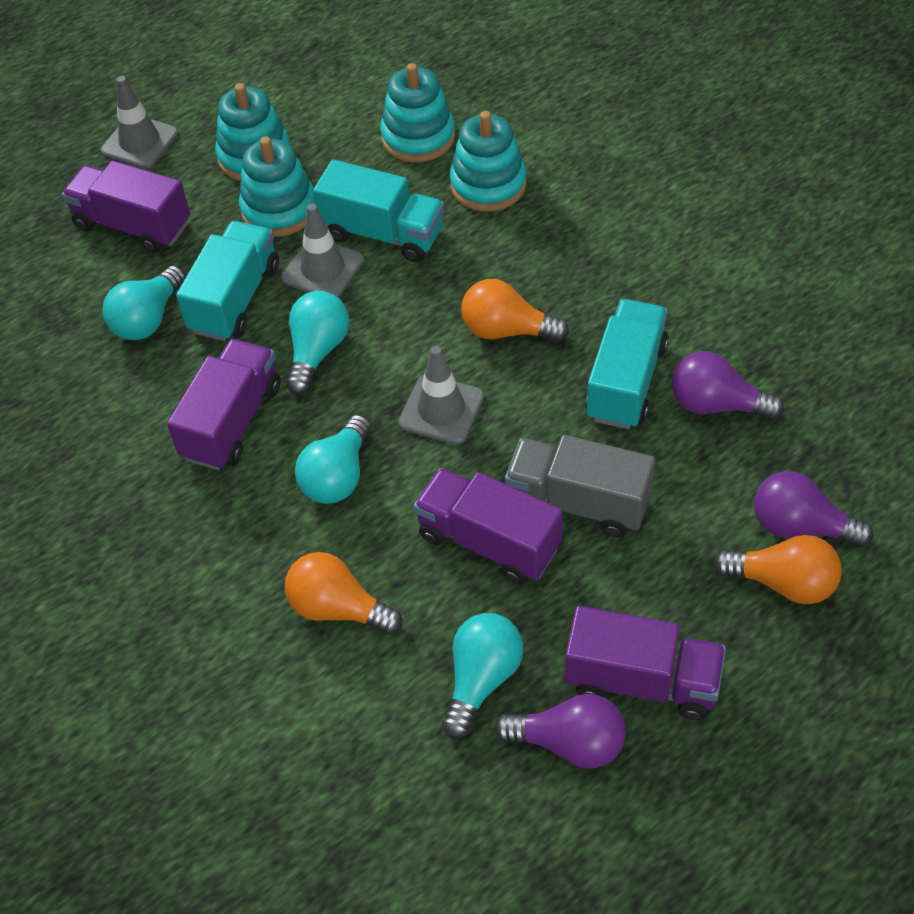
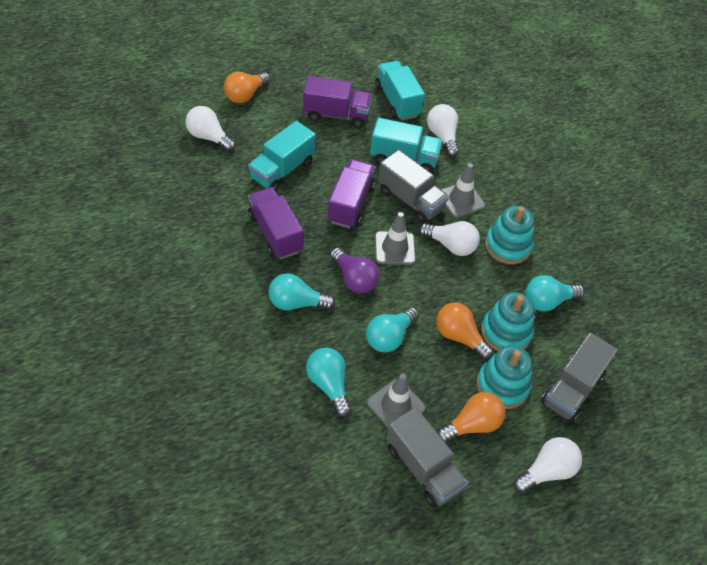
grey truck: 1 -> 3
purple light bulb: 3 -> 1
purple truck: 4 -> 3
turquoise stacking toy: 4 -> 3
white light bulb: 0 -> 4

